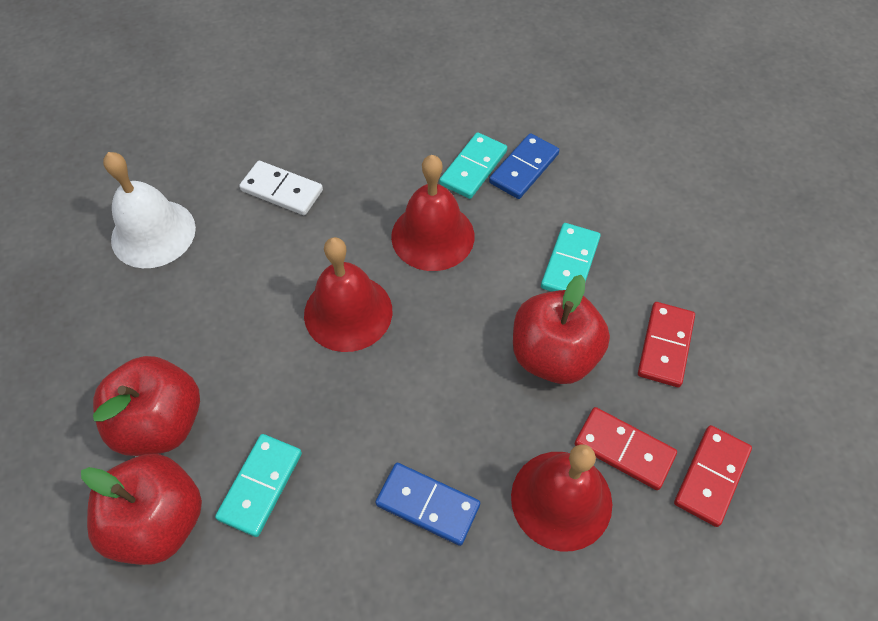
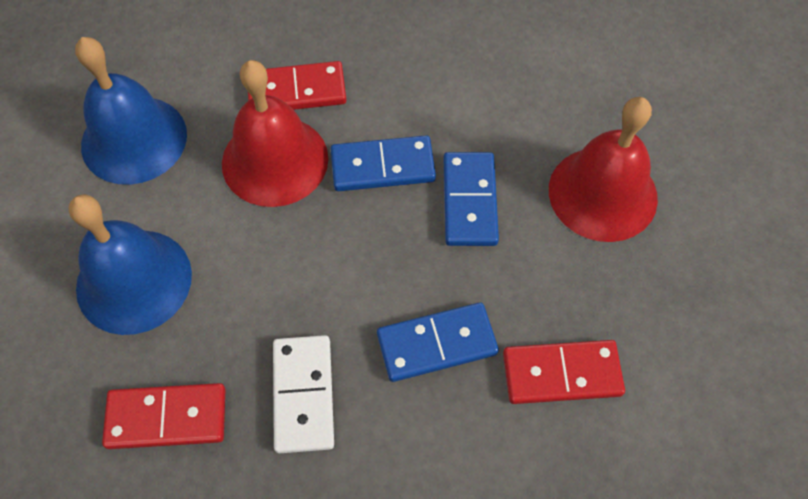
blue bell: 0 -> 2
blue domino: 2 -> 3
red apple: 3 -> 0
red bell: 3 -> 2
turquoise domino: 3 -> 0
white bell: 1 -> 0

